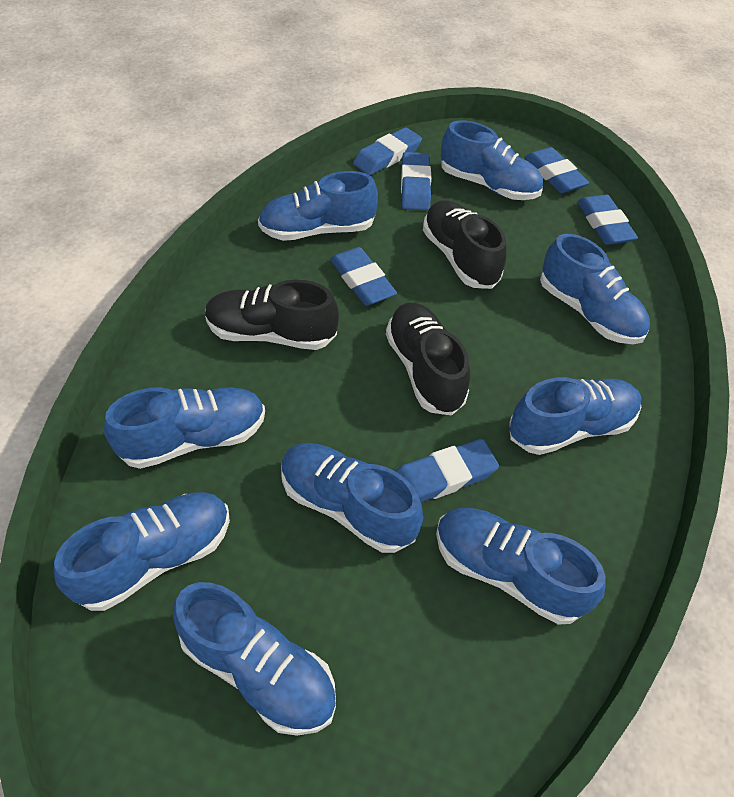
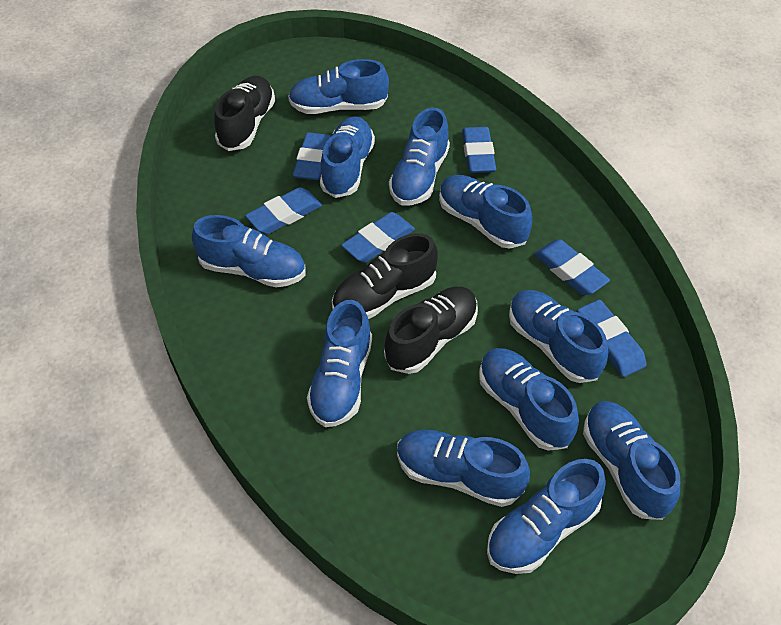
blue shoe: 9 -> 11

